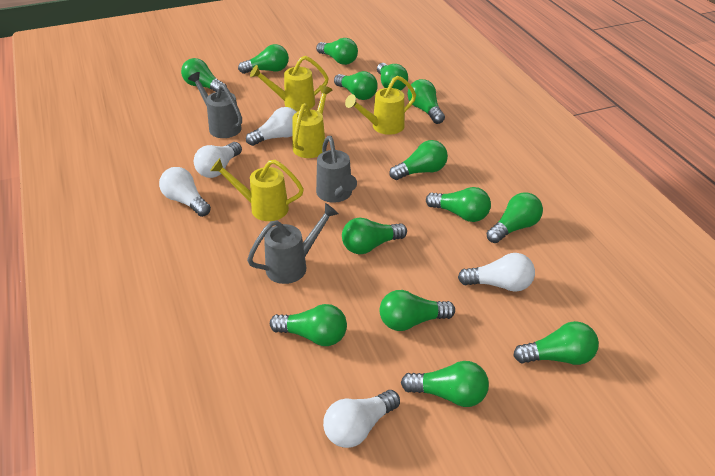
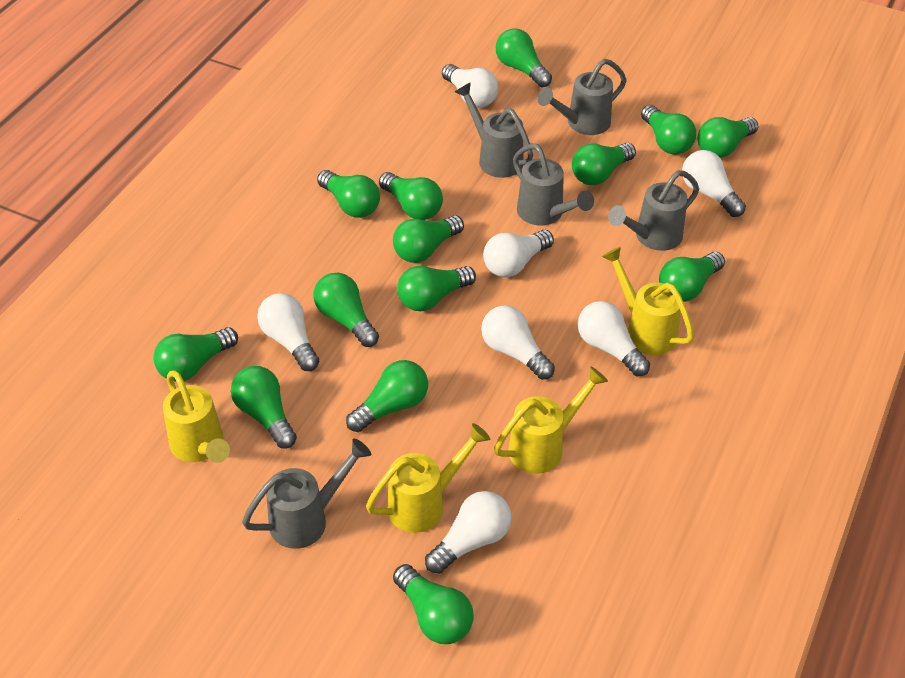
grey watering can: 3 -> 5
white light bulb: 5 -> 7

